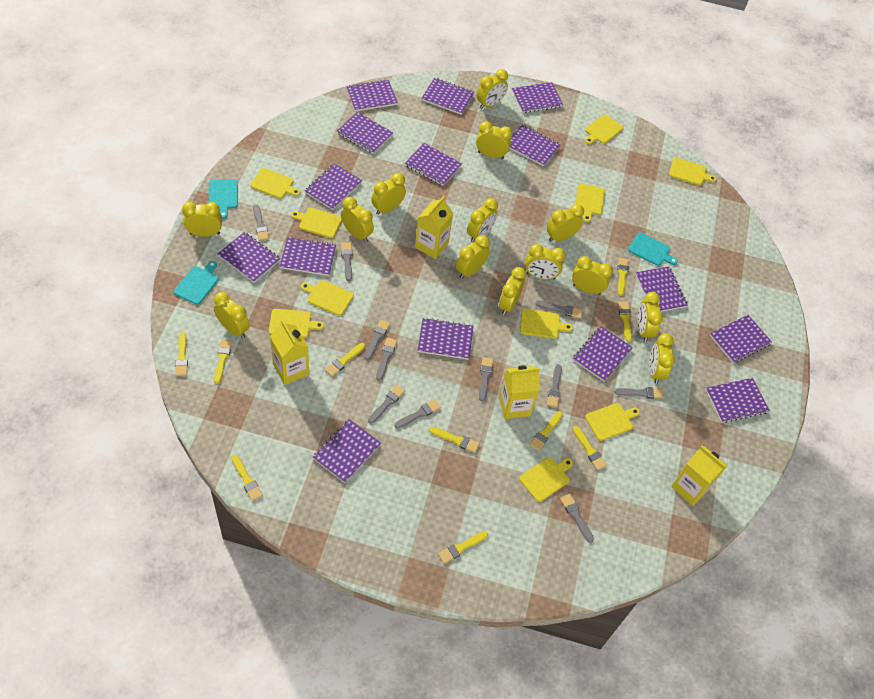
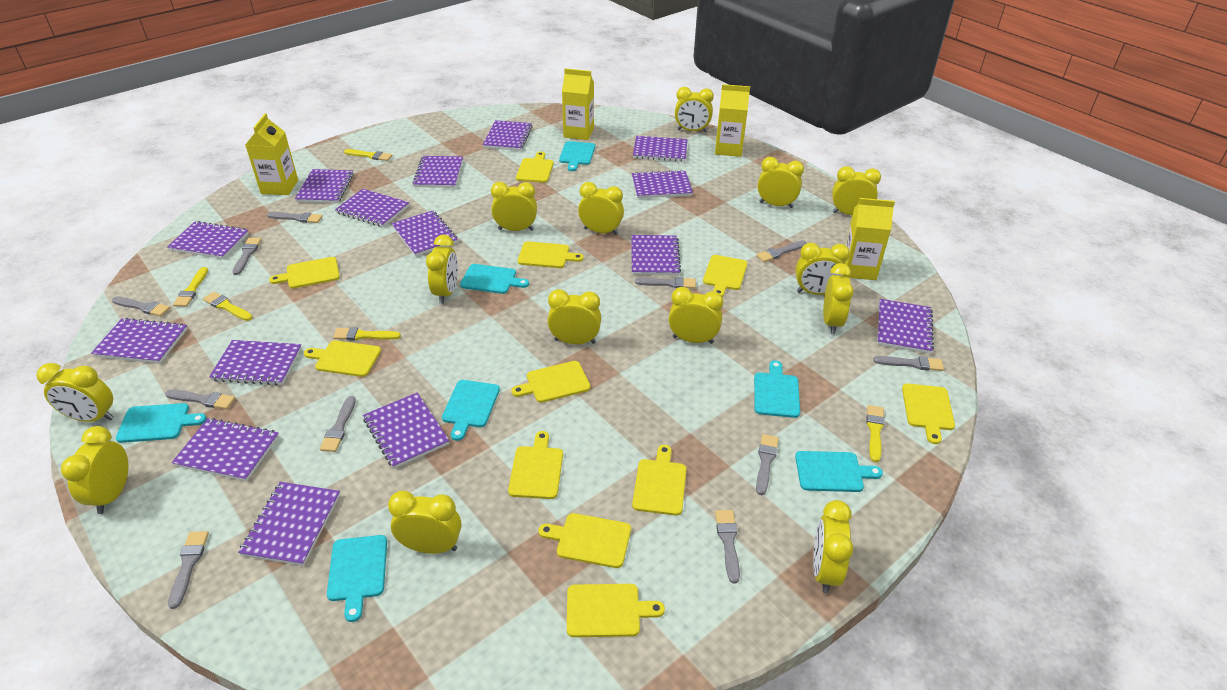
turquoise cutting board: 3 -> 7
yellow brush: 10 -> 5
yellow cutting board: 10 -> 11

